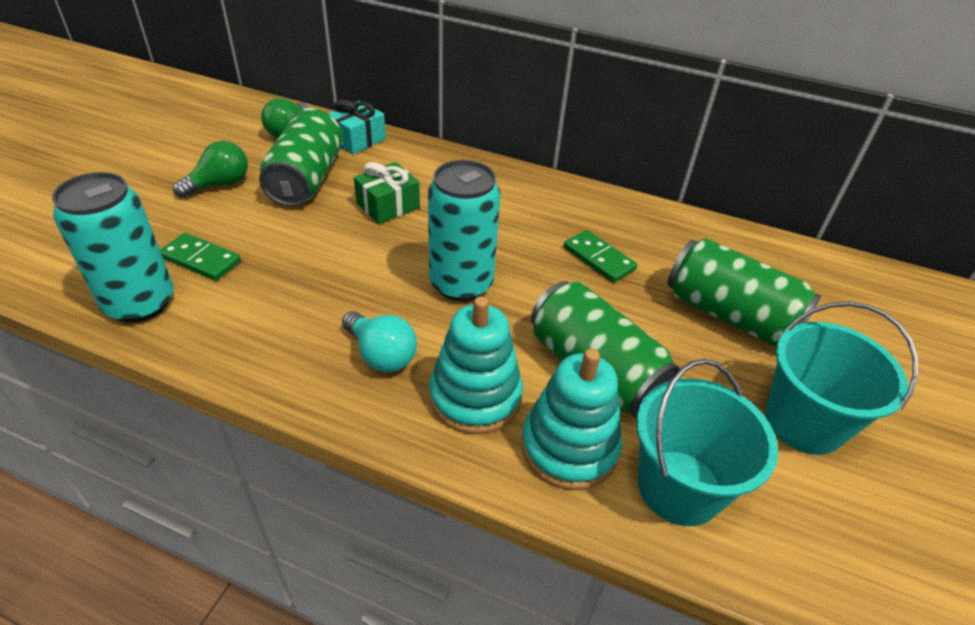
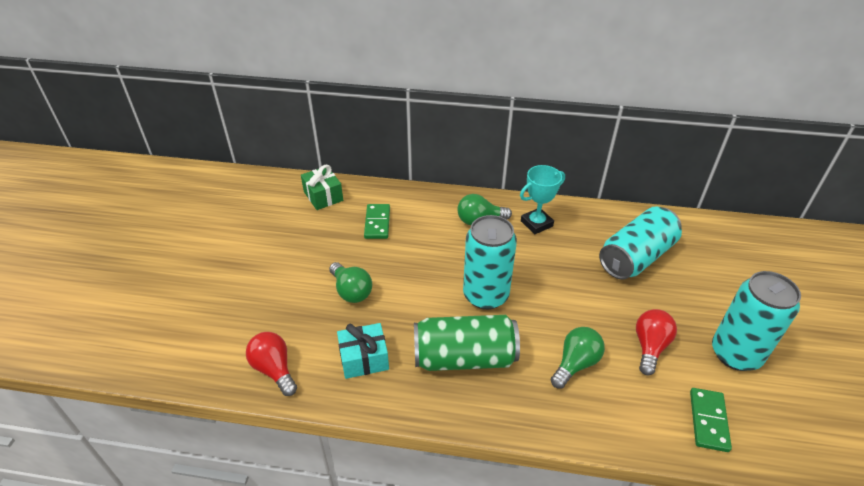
green can: 3 -> 1
green light bulb: 2 -> 3
red light bulb: 0 -> 2
turquoise bucket: 2 -> 0
turquoise can: 2 -> 3
turquoise light bulb: 1 -> 0
turquoise stacking toy: 2 -> 0
turquoise trophy: 0 -> 1

